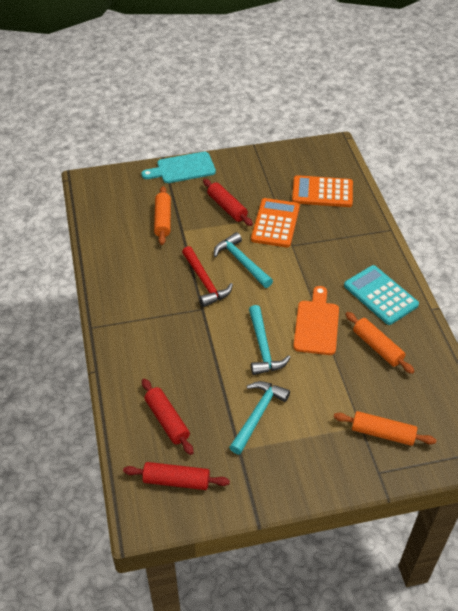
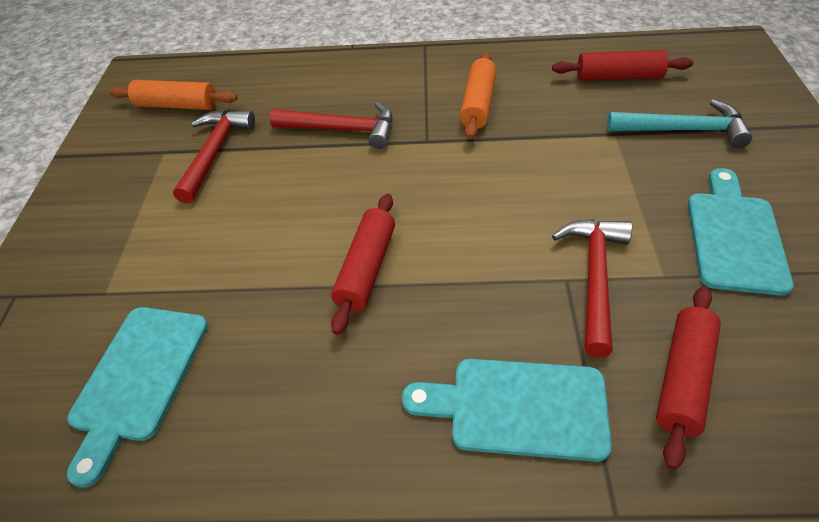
orange calculator: 2 -> 0
orange cutting board: 1 -> 0
orange rolling pin: 3 -> 2
red hammer: 1 -> 3
turquoise calculator: 1 -> 0
turquoise cutting board: 1 -> 3
turquoise hammer: 3 -> 1

